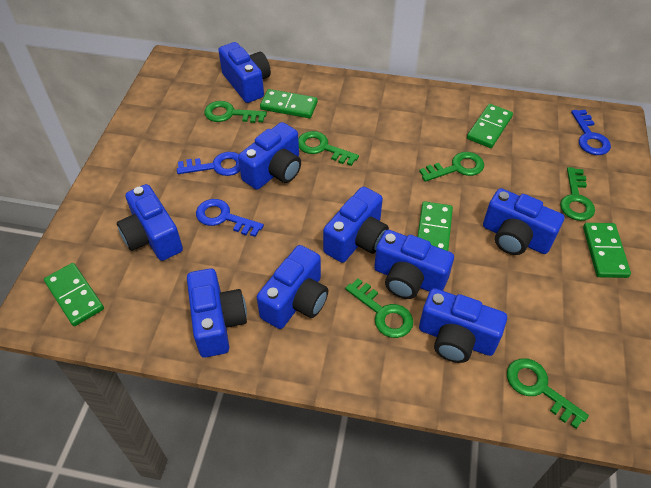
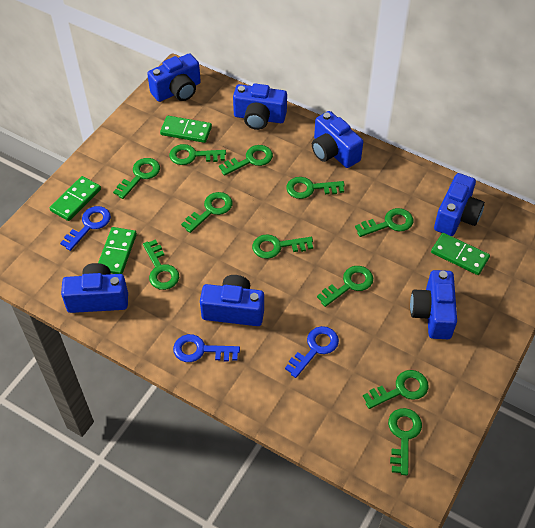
blue camera: 9 -> 7
green domino: 5 -> 4
green key: 6 -> 11

